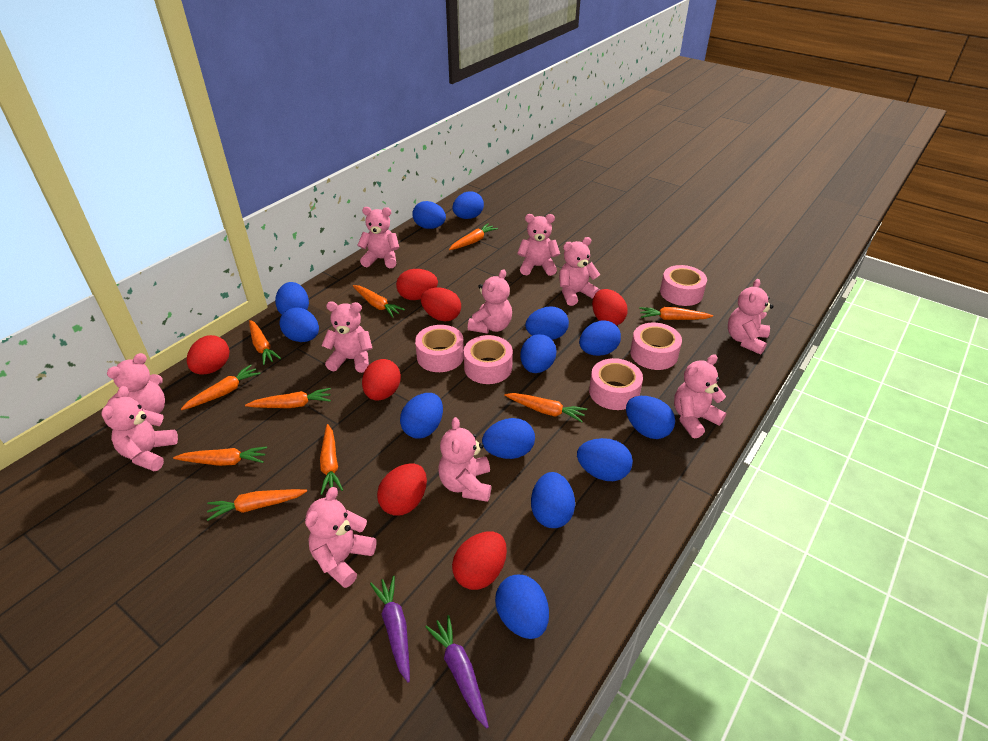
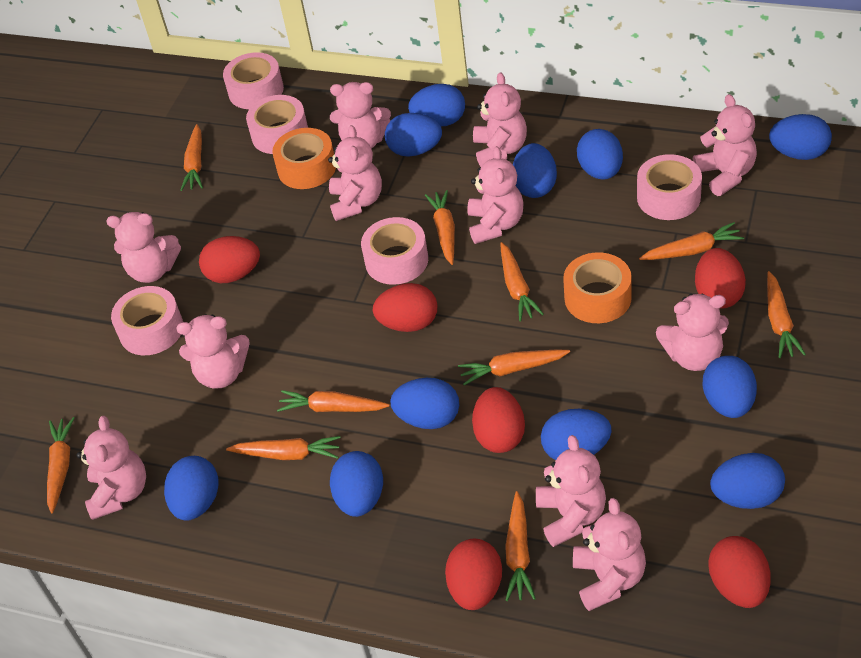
blue egg: 13 -> 11
orange tape: 0 -> 2
purple carrot: 2 -> 0
red egg: 7 -> 6

